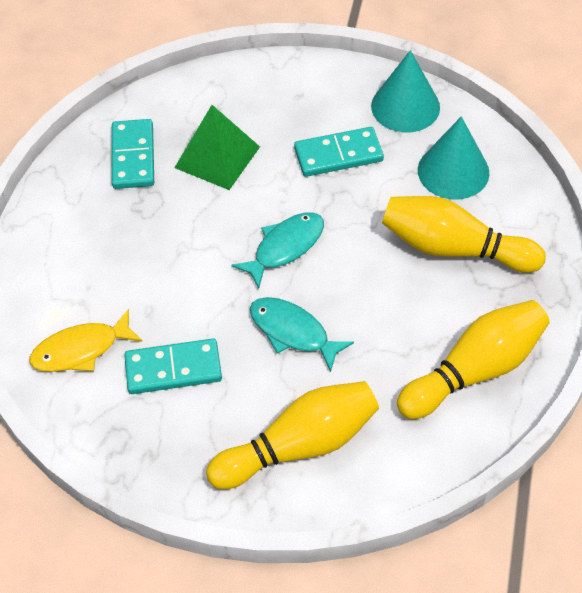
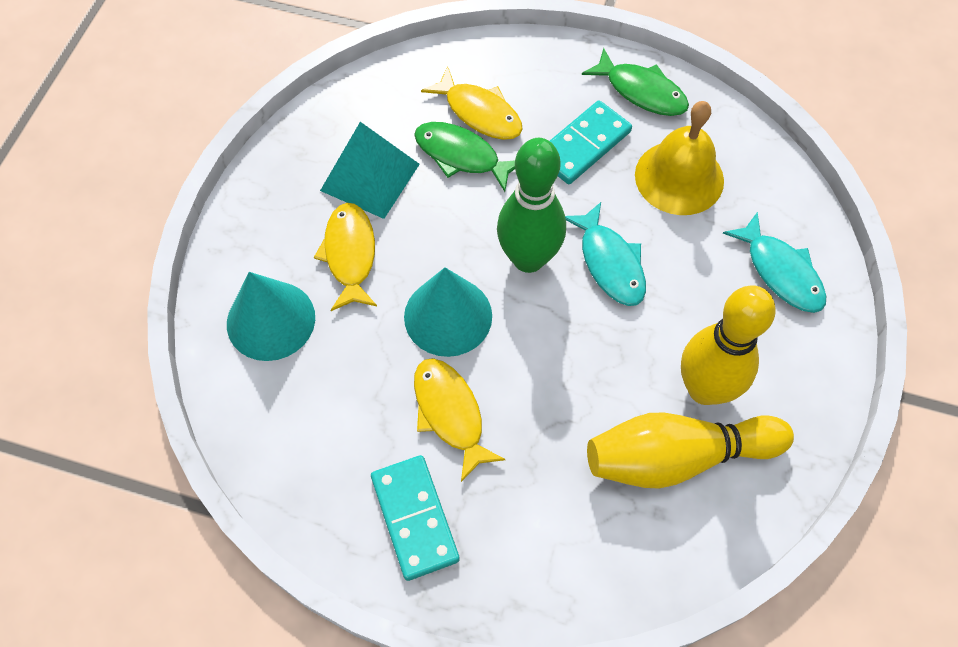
green bowling pin: 0 -> 1
green fish: 0 -> 2
green pyramid: 1 -> 0
turquoise domino: 3 -> 2
turquoise pyramid: 0 -> 1
yellow bell: 0 -> 1
yellow bowling pin: 3 -> 2
yellow fish: 1 -> 3

